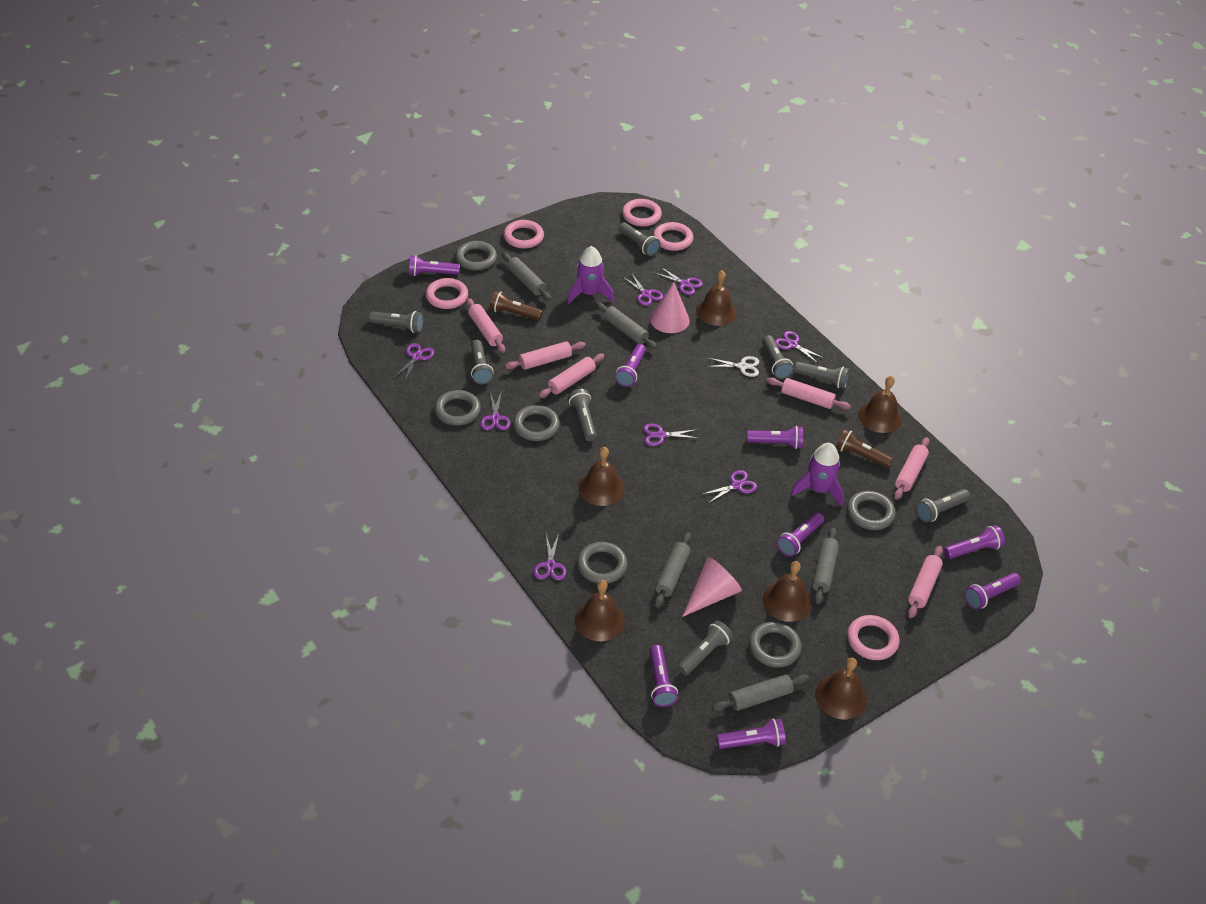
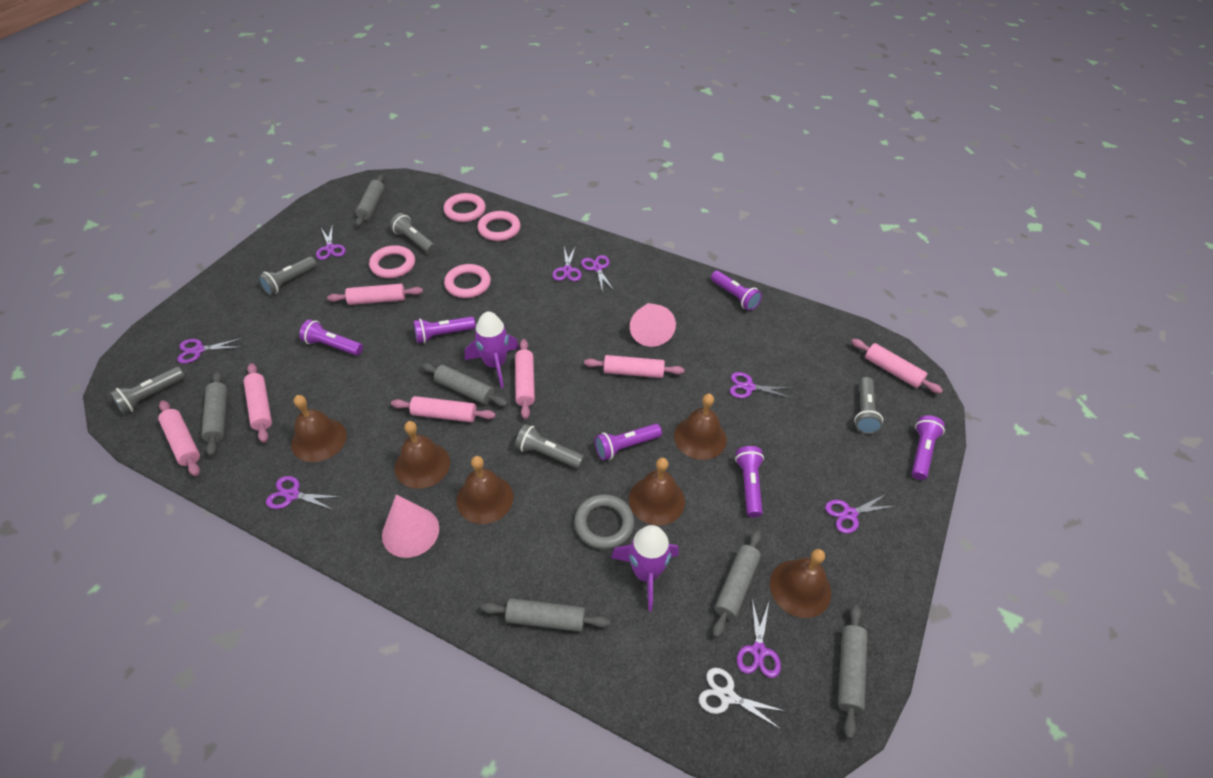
brown flashlight: 2 -> 0
grey flashlight: 8 -> 5
grey ring: 6 -> 1
grey rolling pin: 5 -> 6
pink ring: 5 -> 4
pink rolling pin: 6 -> 7
purple flashlight: 8 -> 6

